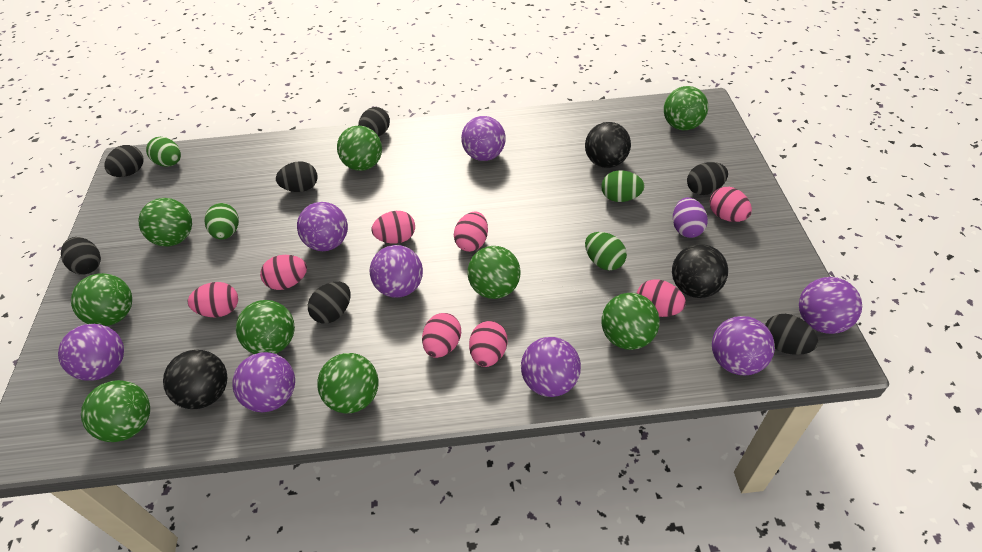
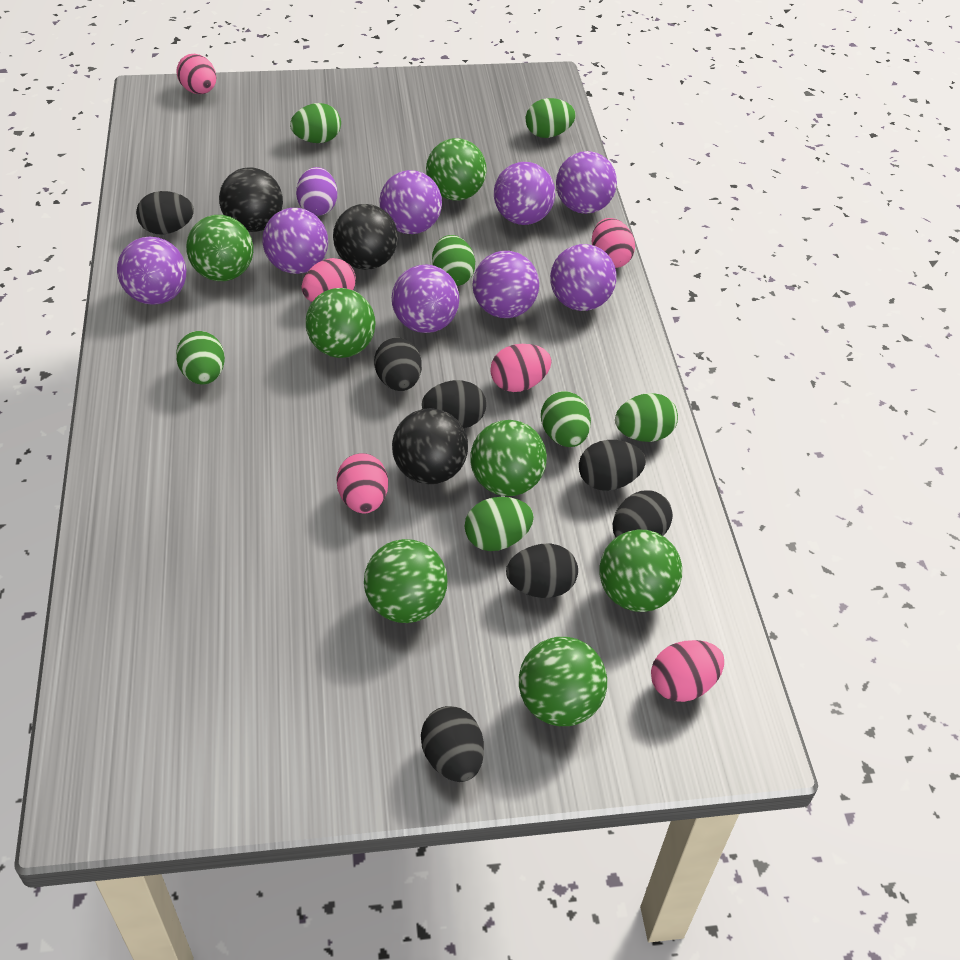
green ball: 9 -> 7
green egg: 4 -> 7
pink egg: 8 -> 6

